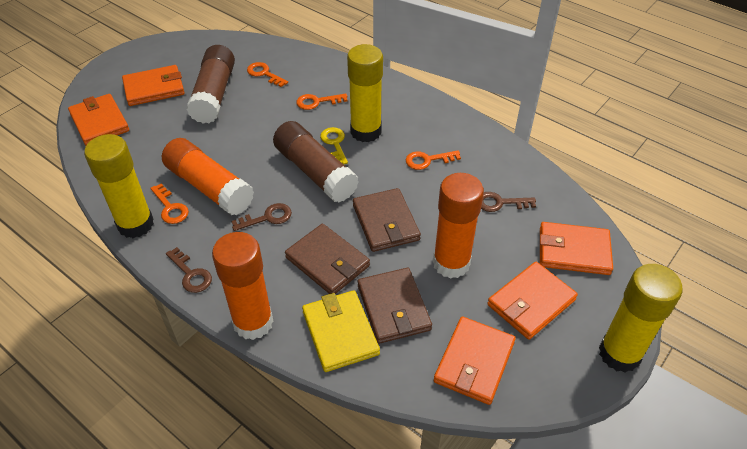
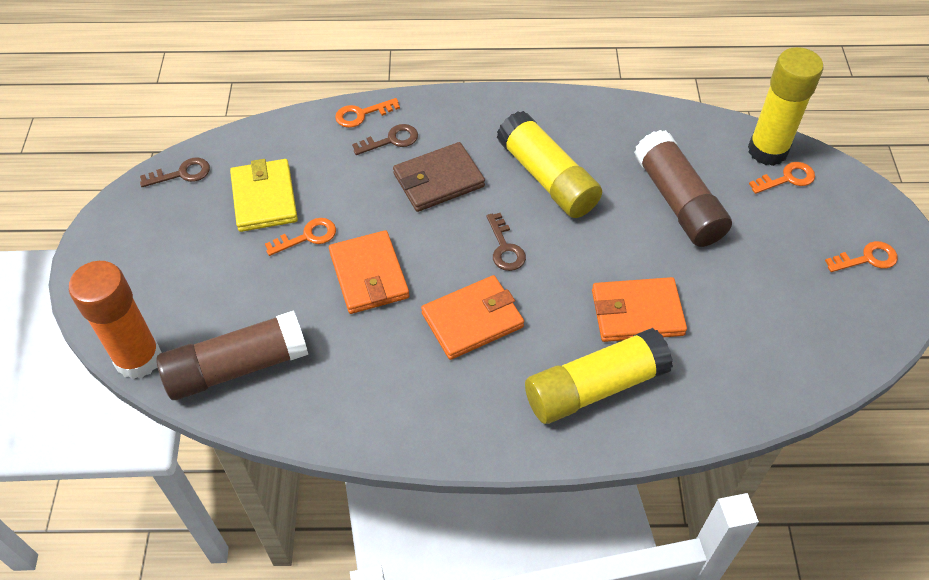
brown wallet: 3 -> 1
orange glue stick: 3 -> 1
orange wallet: 5 -> 3
yellow key: 1 -> 0

